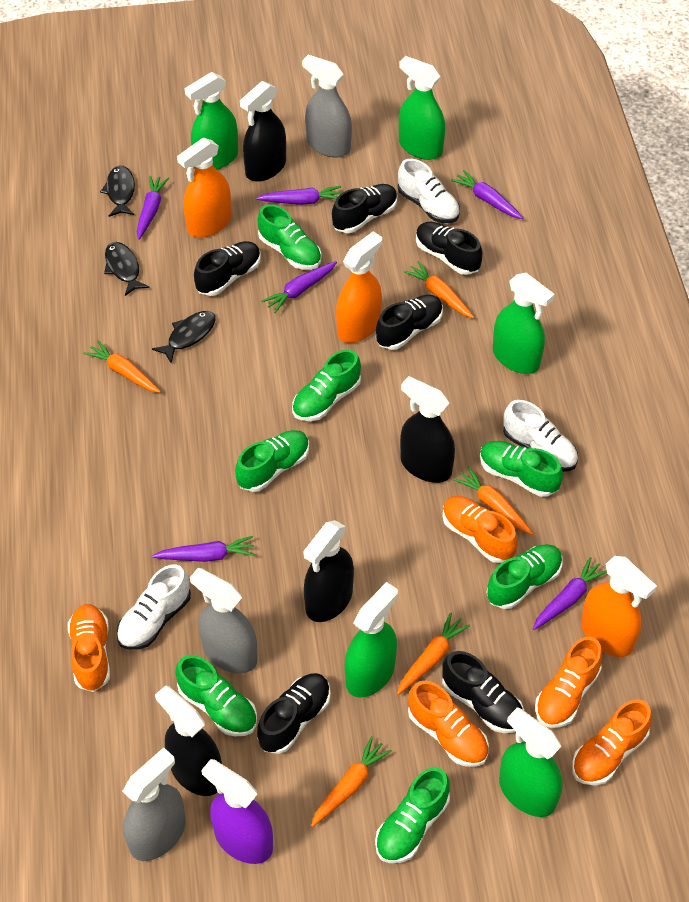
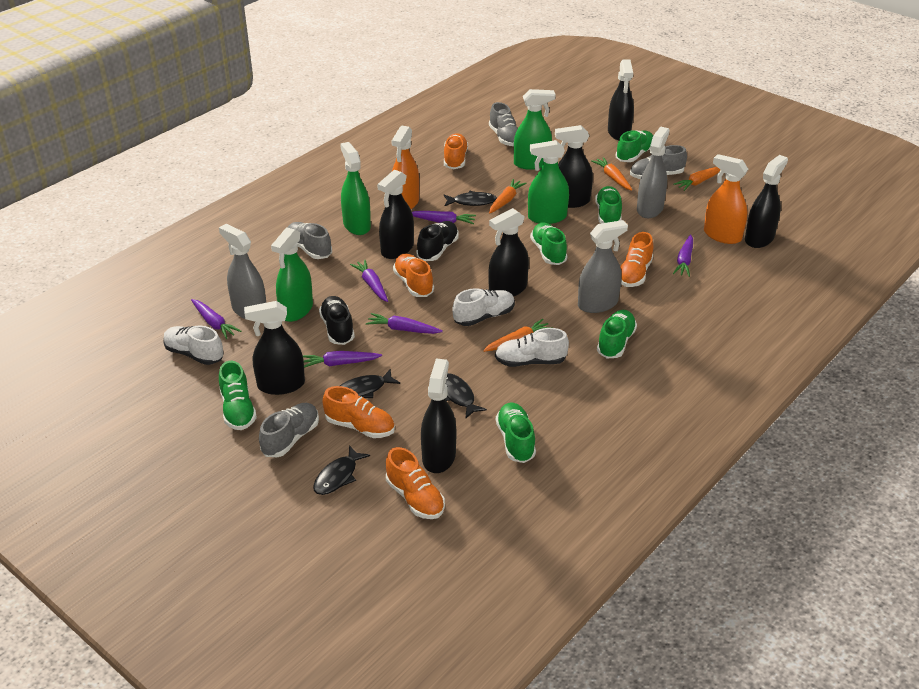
black fish: 3 -> 4
black shoe: 6 -> 2
black spray bottle: 4 -> 7
green shoe: 7 -> 6
green spray bottle: 5 -> 4
grey shoe: 0 -> 4
orange carrot: 5 -> 4
orange spray bottle: 3 -> 2
purple spray bottle: 1 -> 0

